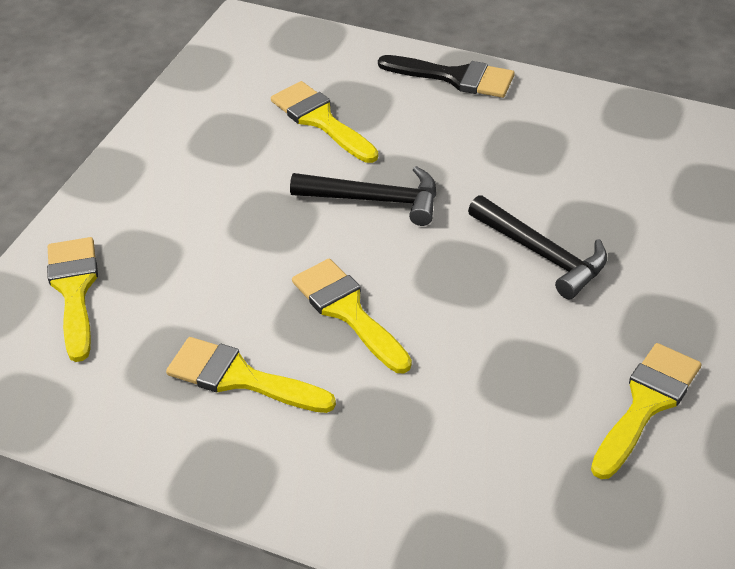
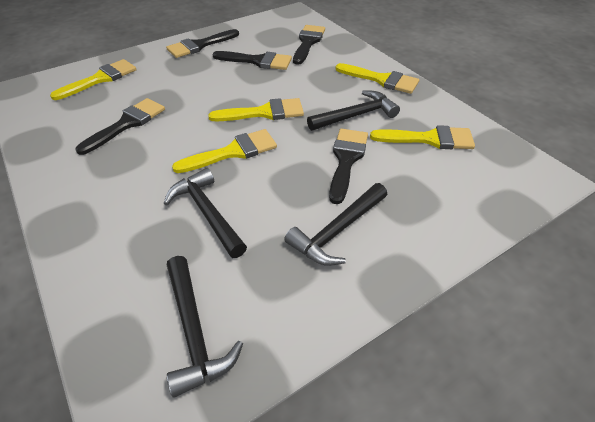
black brush: 1 -> 5
black hammer: 2 -> 4

